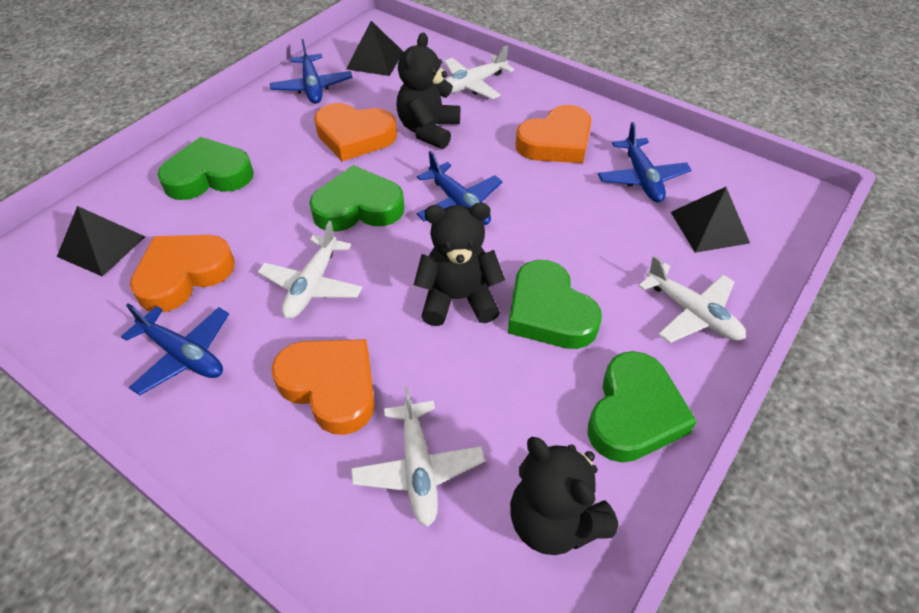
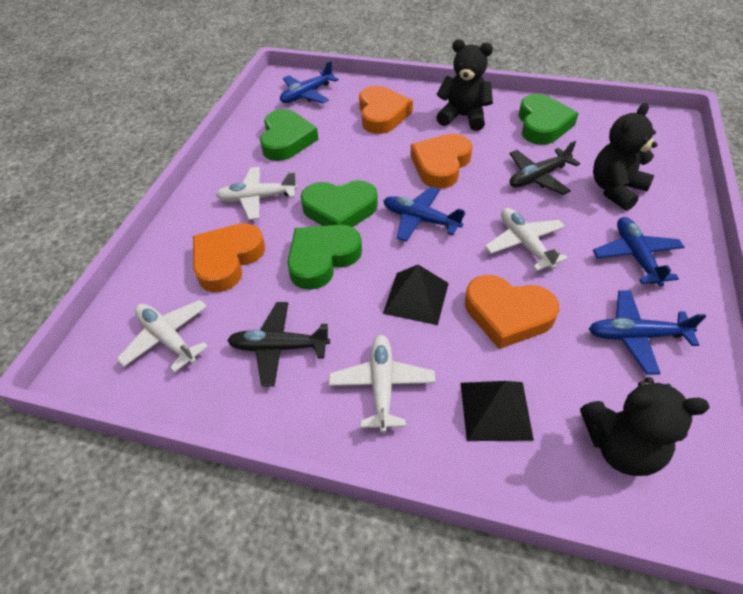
black plane: 0 -> 2
black pyramid: 3 -> 2

